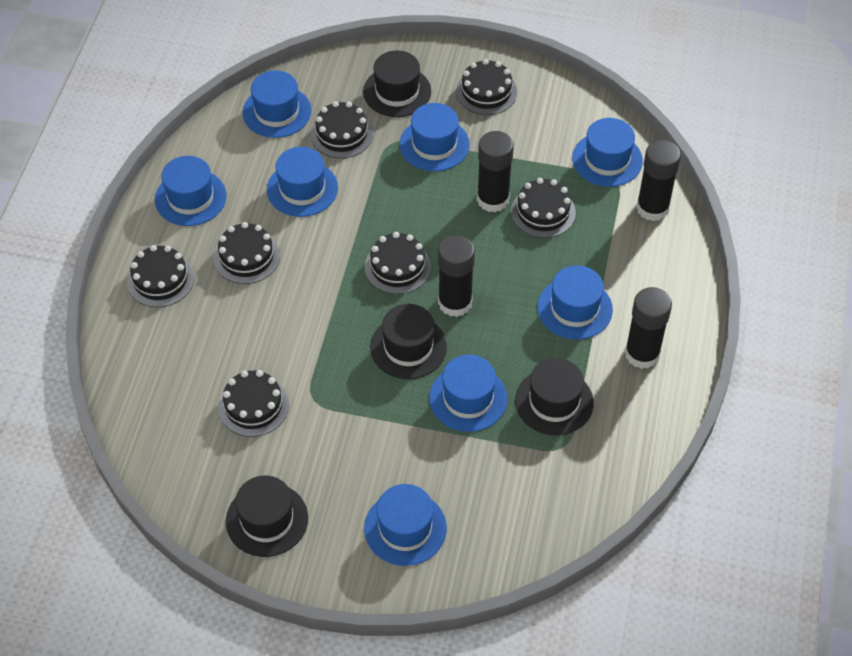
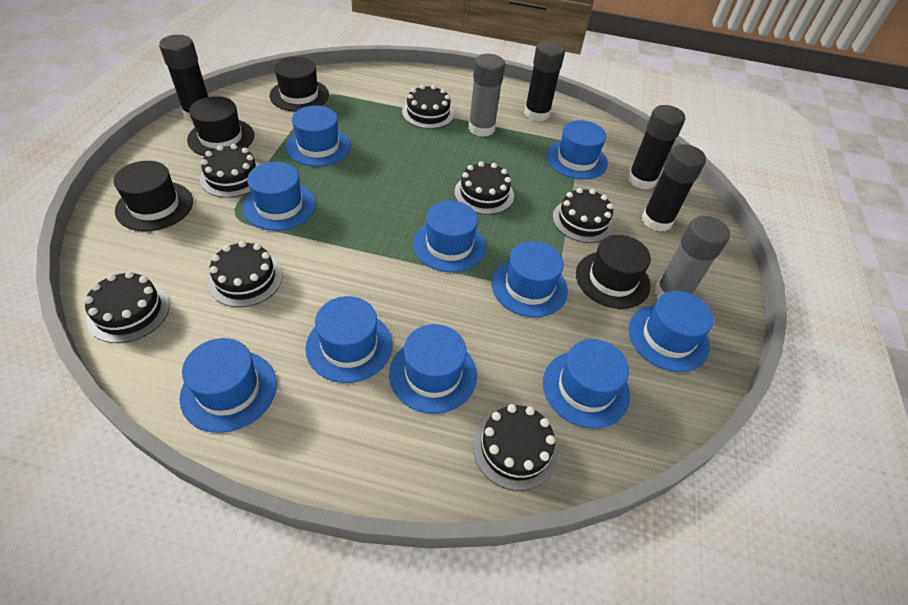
blue hat: 8 -> 10
grey glue stick: 0 -> 2

